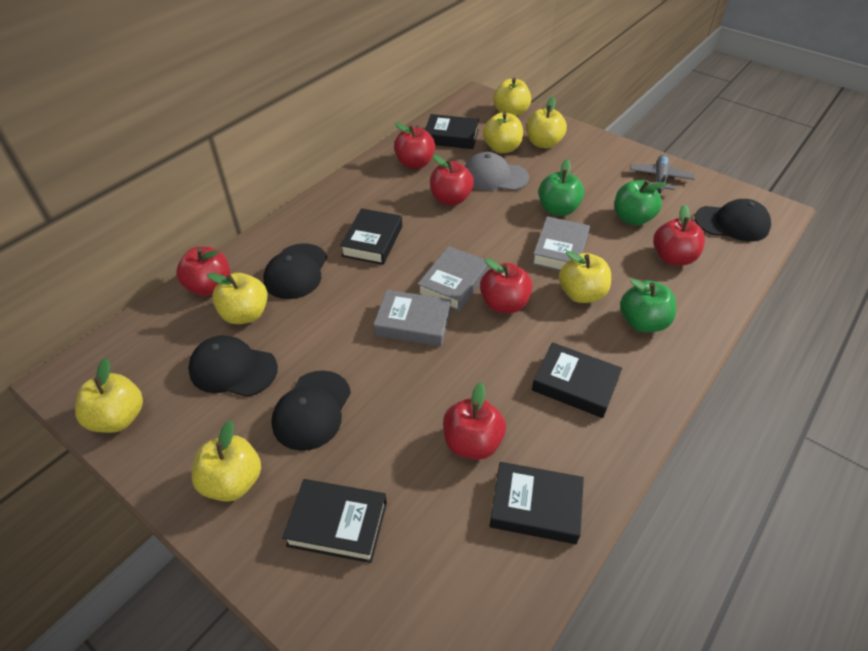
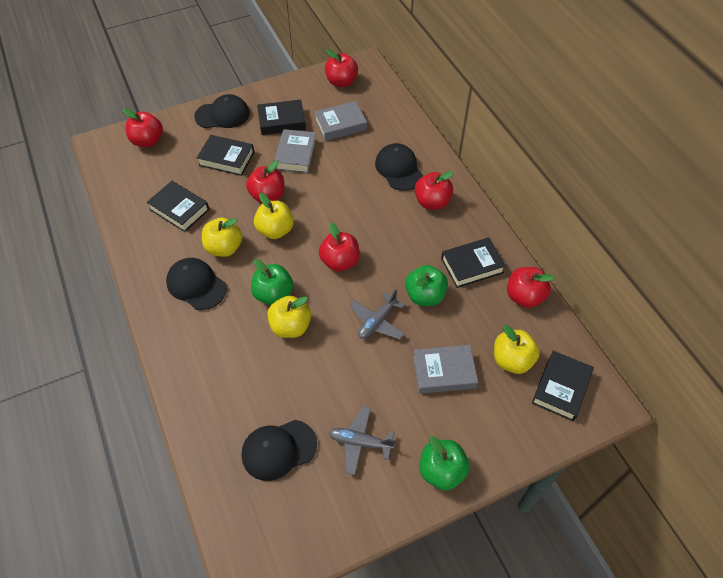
grey cap: 1 -> 0
grey plane: 1 -> 2
yellow apple: 7 -> 4

